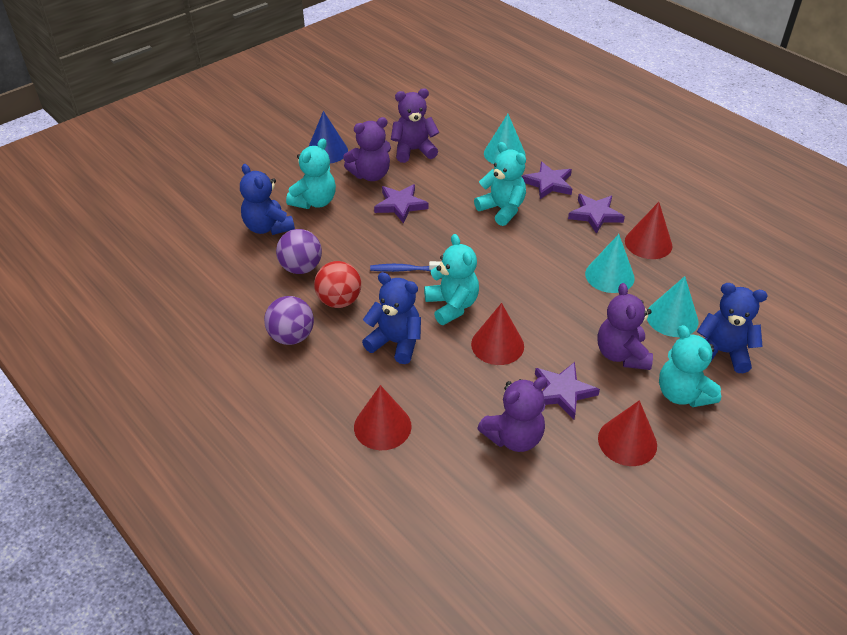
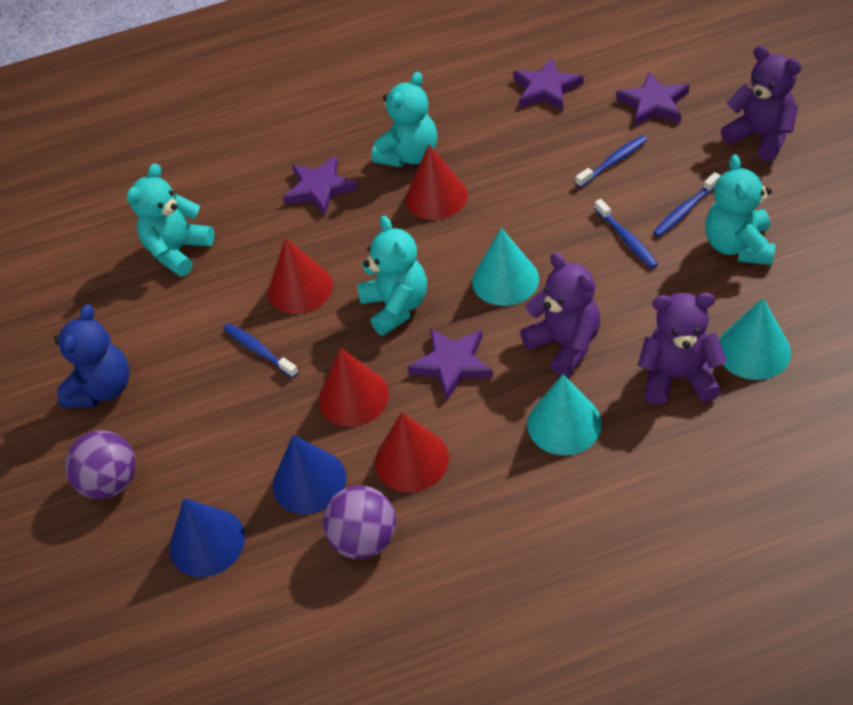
blue cone: 1 -> 2
blue teddy bear: 3 -> 1
blue toothbrush: 1 -> 4
purple teddy bear: 4 -> 3
red ball: 1 -> 0

